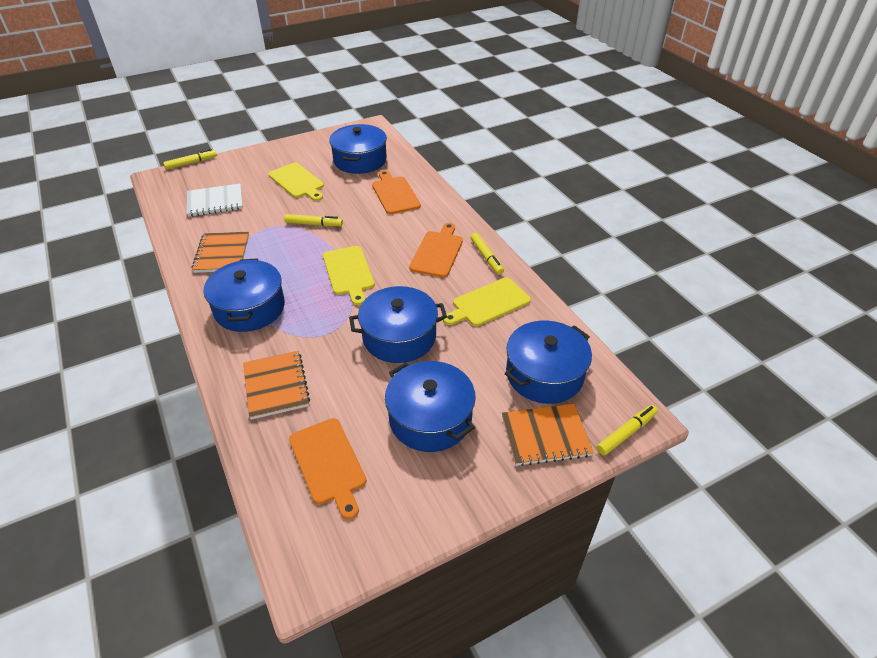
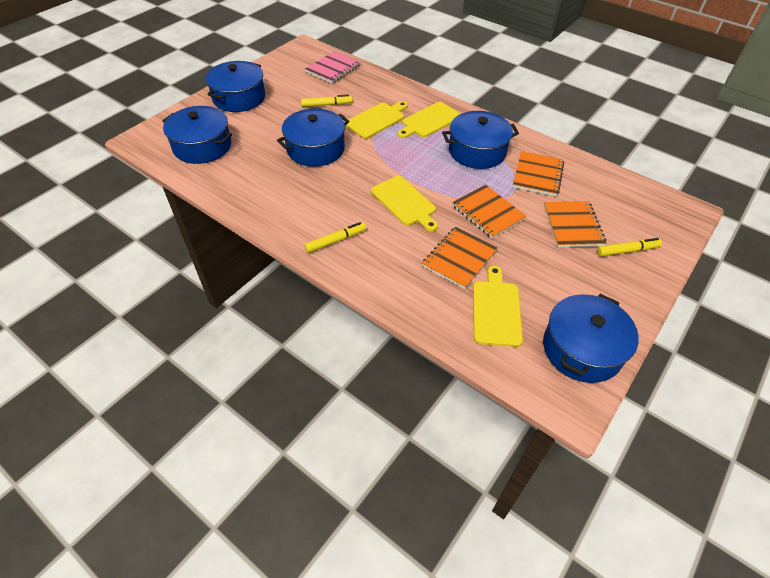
orange cutting board: 3 -> 0
orange notebook: 3 -> 4
pink notebook: 0 -> 1
white notebook: 1 -> 0
yellow cutting board: 3 -> 4
yellow marker: 4 -> 3

